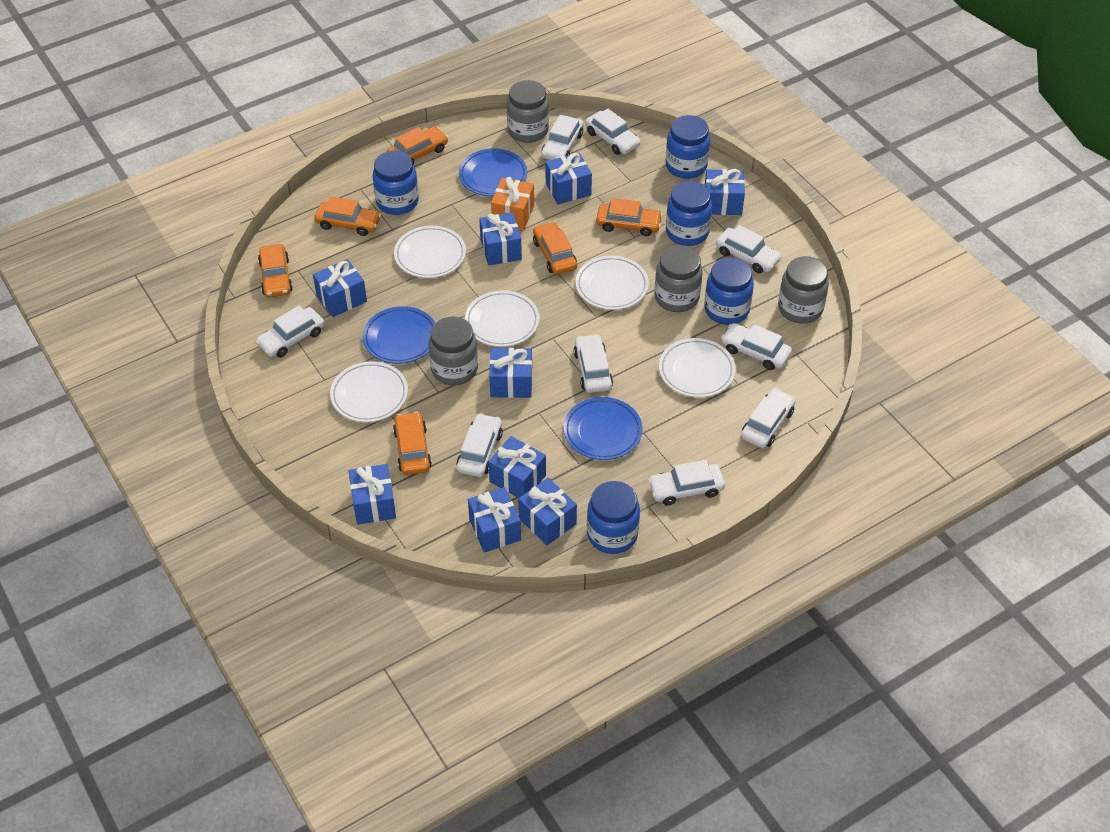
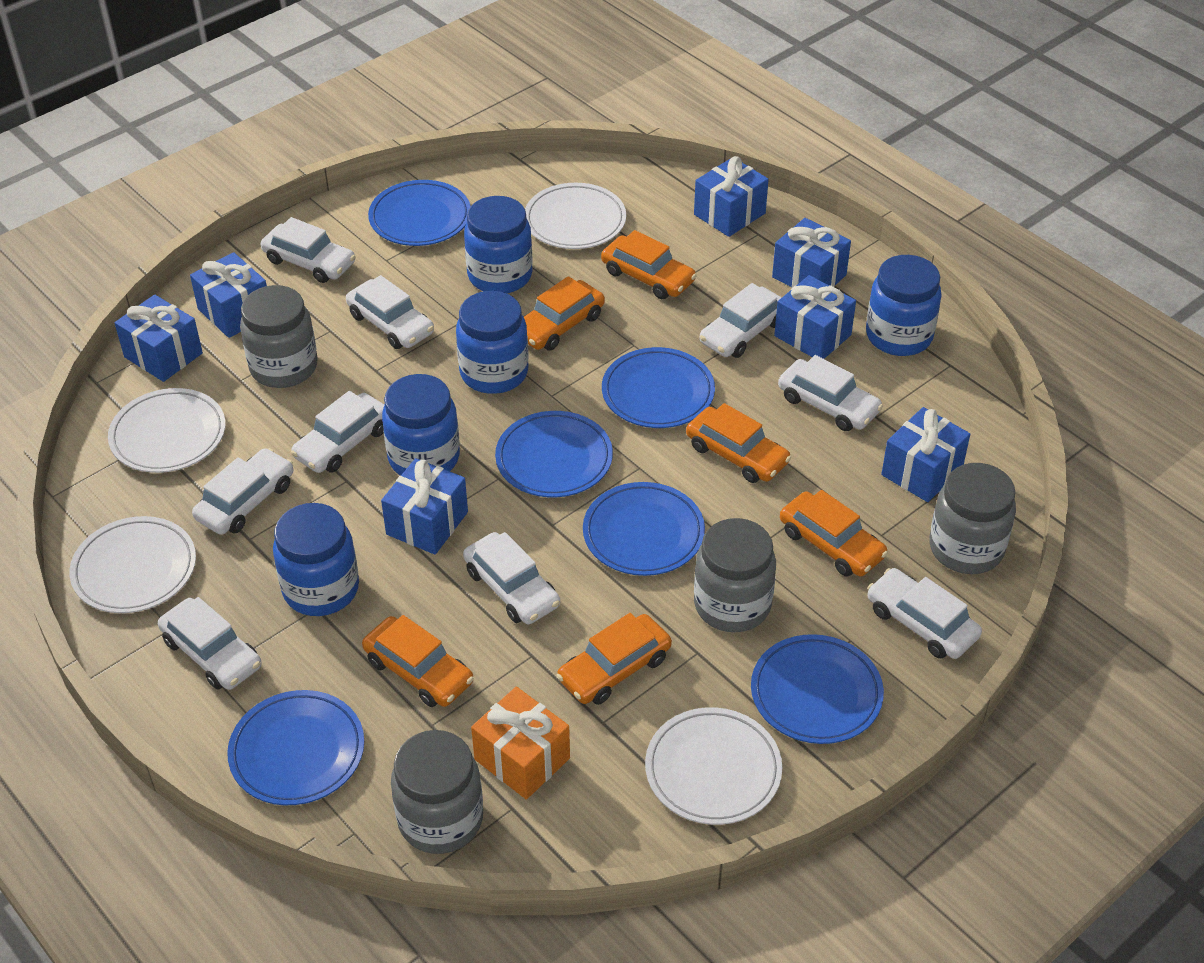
blue gift: 9 -> 7
blue plate: 3 -> 6
white plate: 5 -> 4

